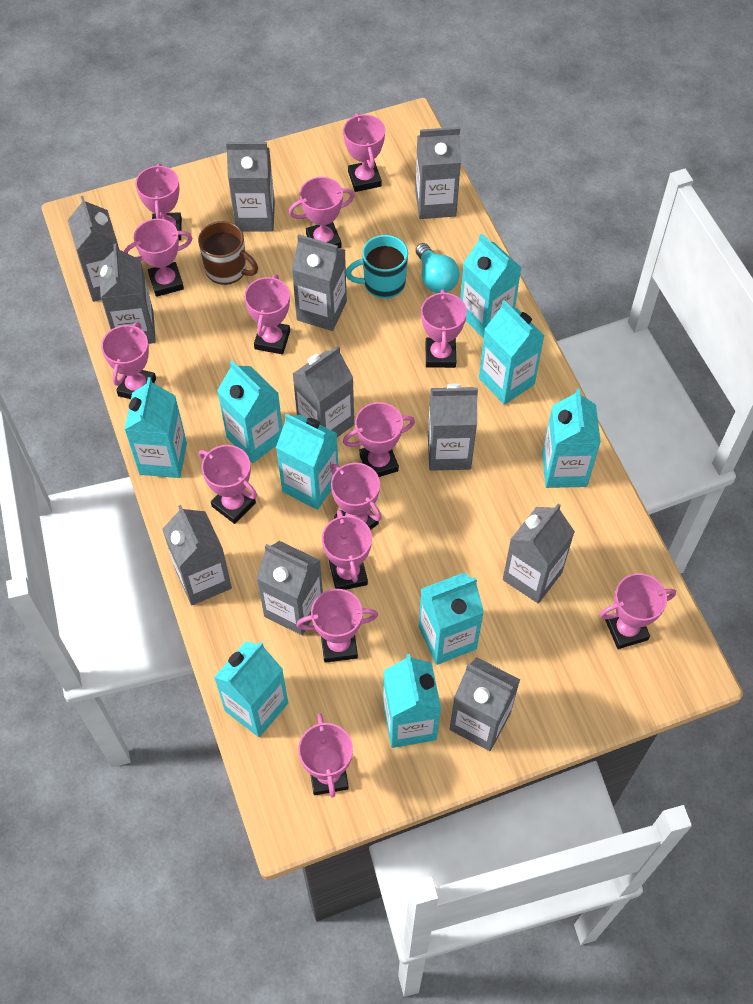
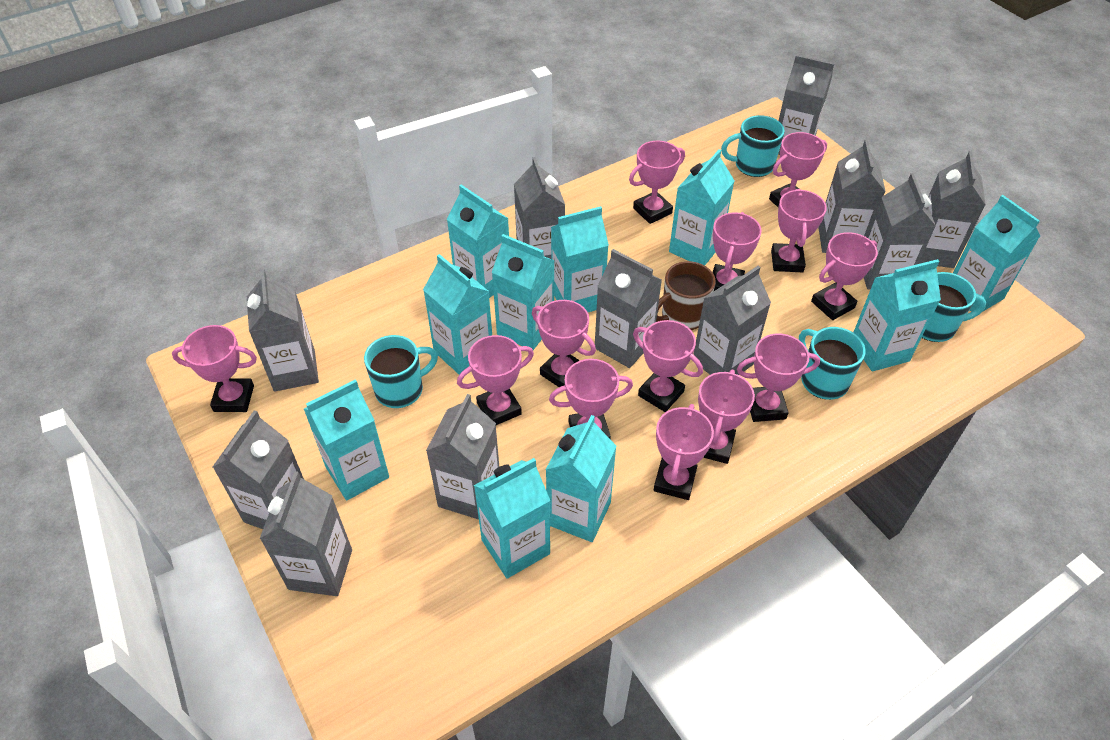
pink trophy: 14 -> 13
turquoise carton: 9 -> 10
turquoise light bulb: 1 -> 0
turquoise mug: 1 -> 4

